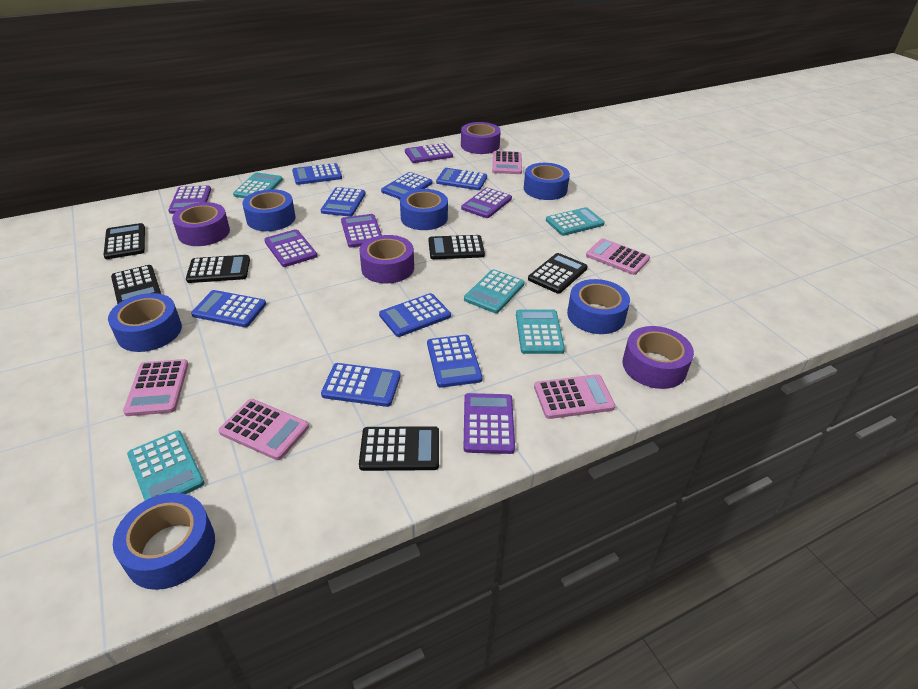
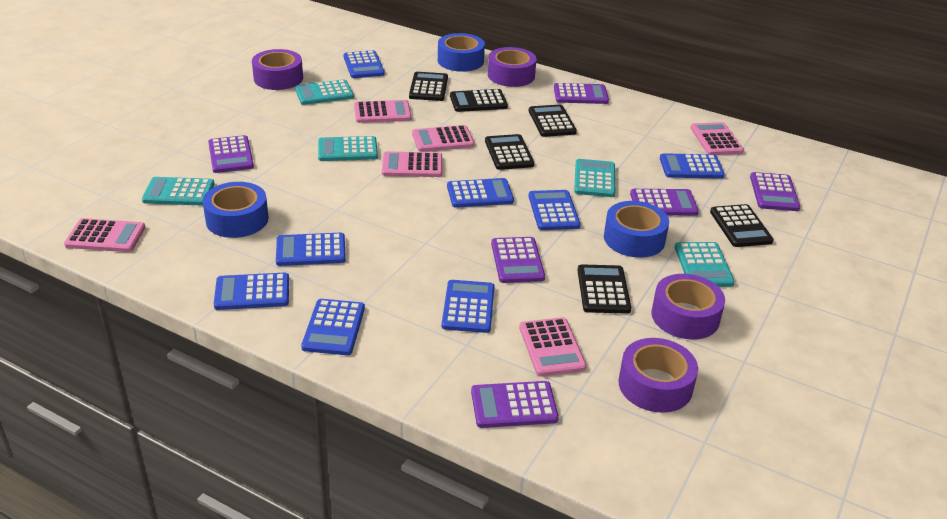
blue tape: 6 -> 3
pink calculator: 5 -> 6

